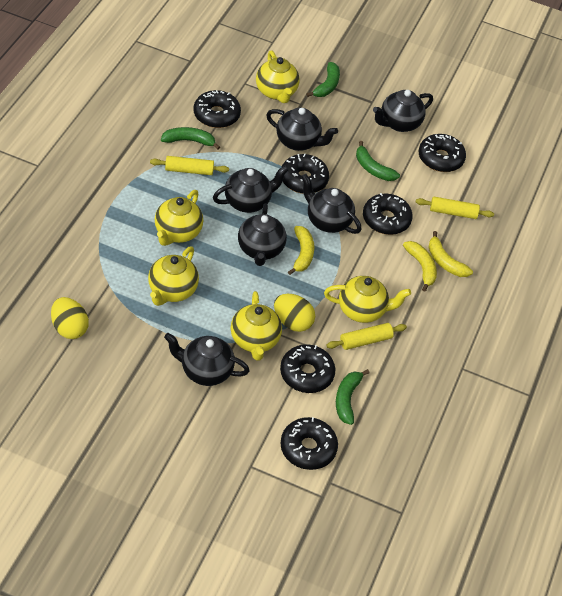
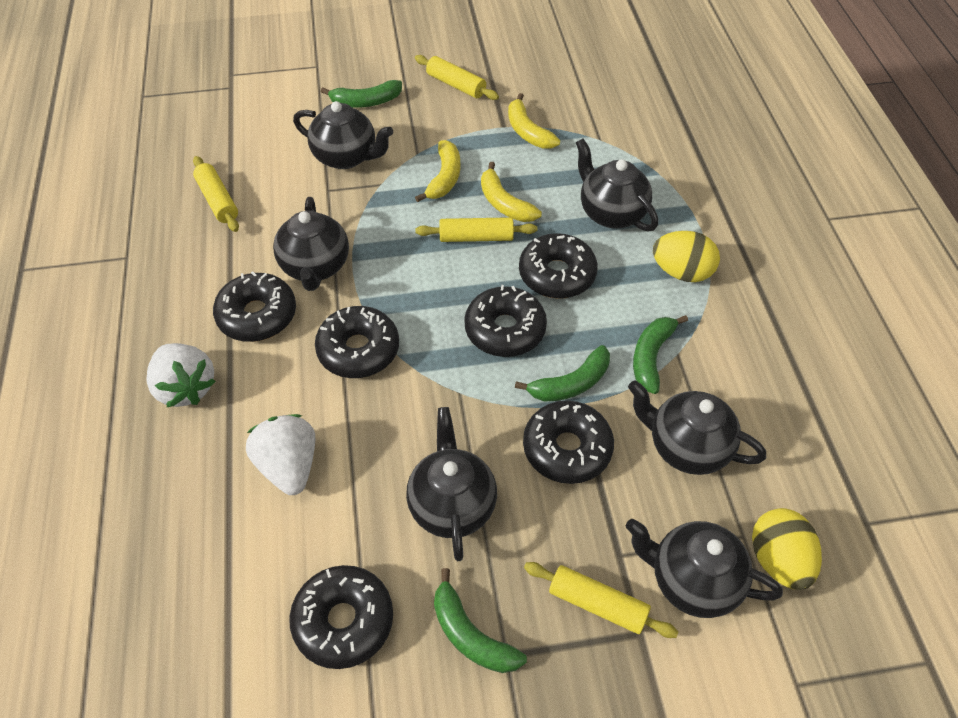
white strawberry: 0 -> 2
yellow rolling pin: 3 -> 4
yellow teapot: 5 -> 0

